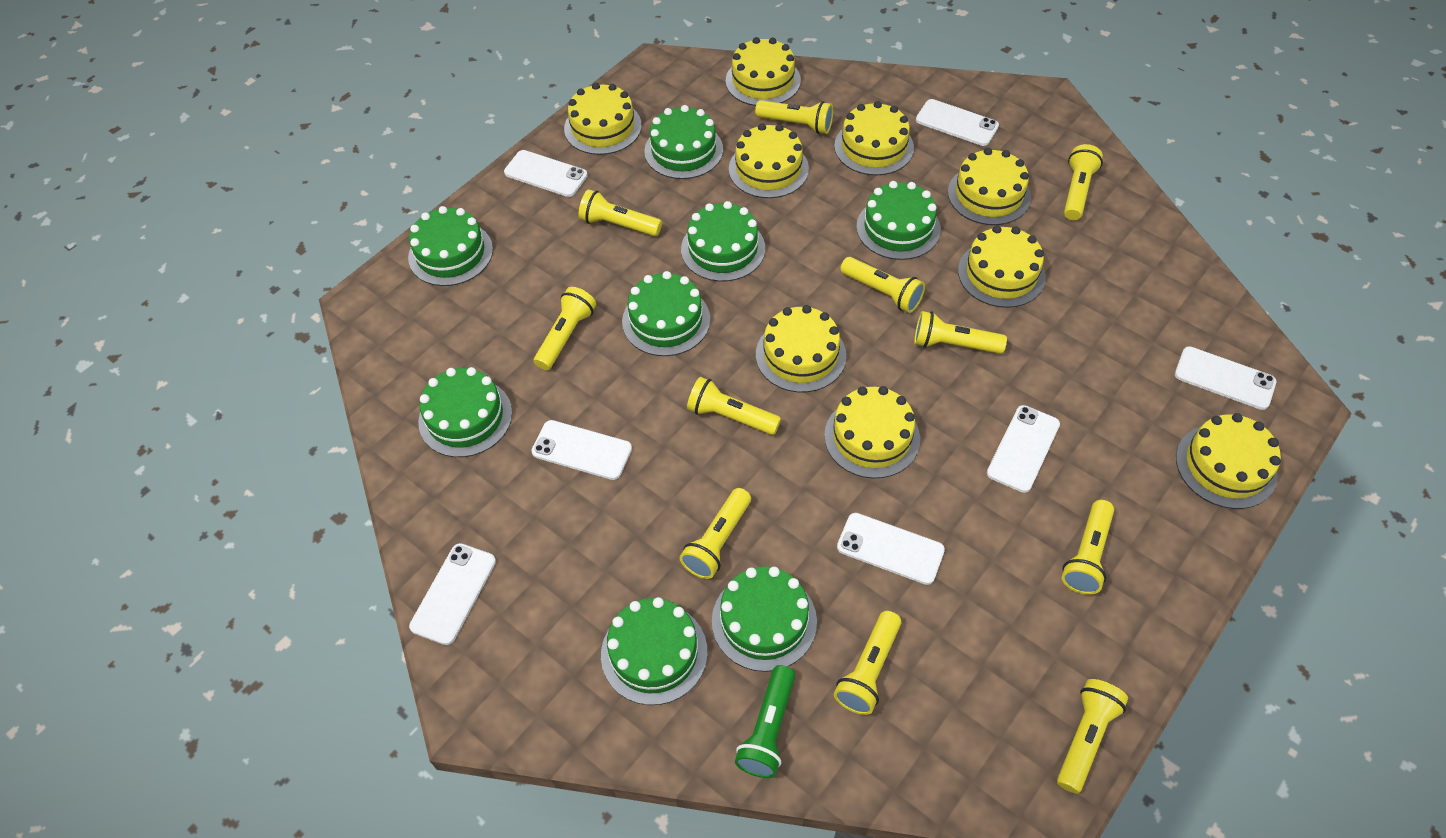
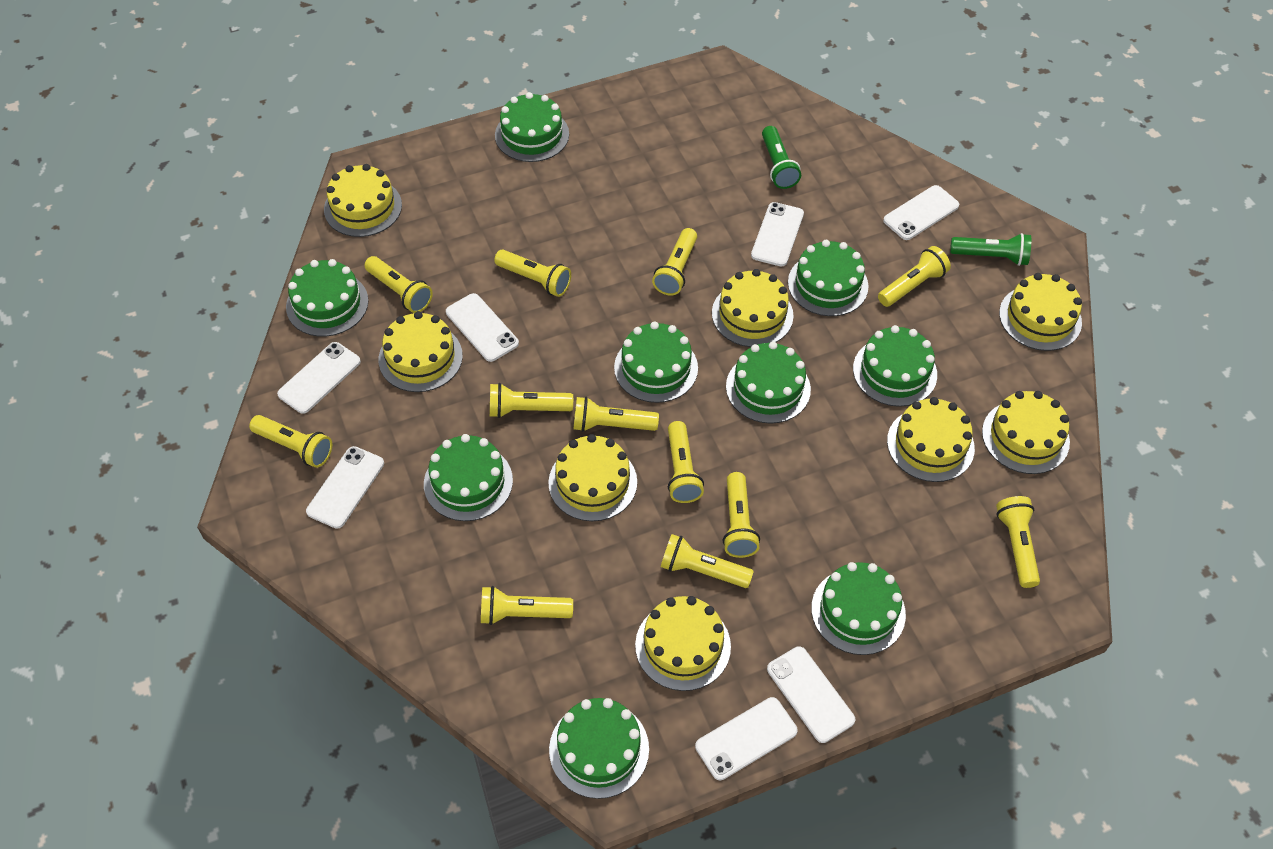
green cake: 8 -> 9
green flashlight: 1 -> 2
yellow cake: 9 -> 8
yellow flashlight: 11 -> 12

